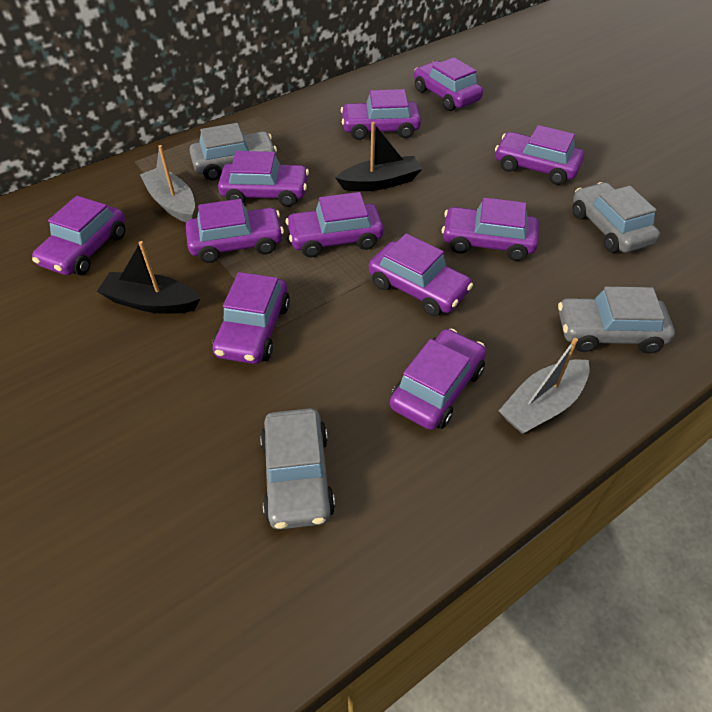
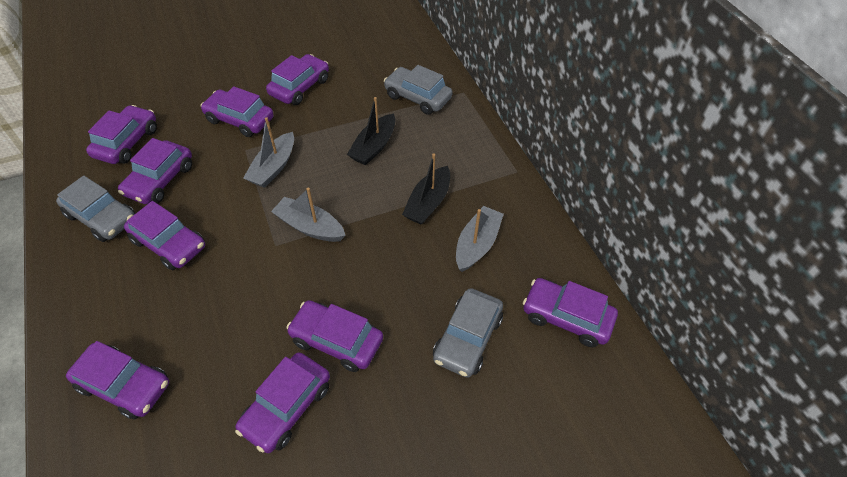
grey boat: 2 -> 3
grey car: 4 -> 3
purple car: 11 -> 9

